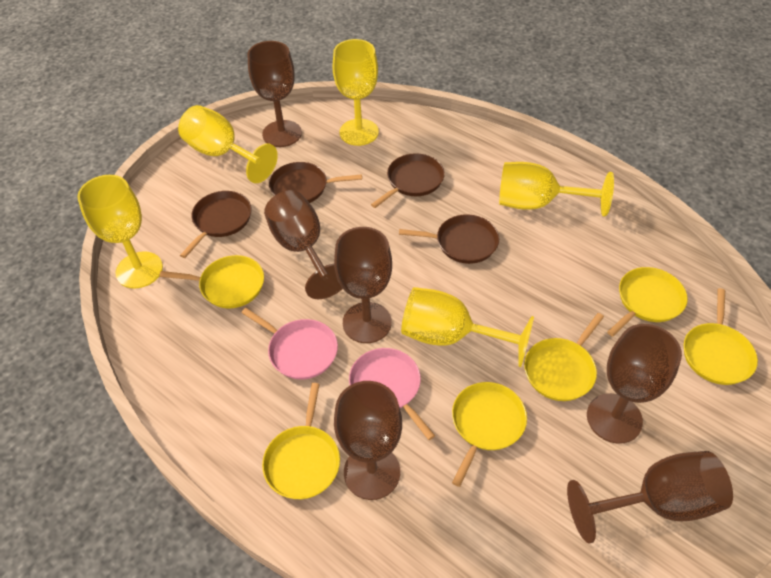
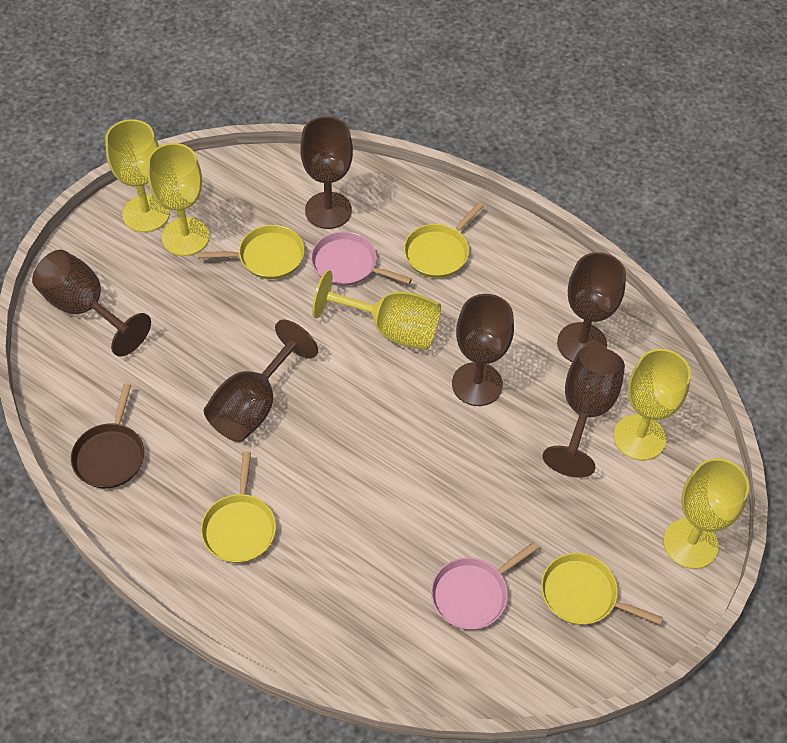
brown pan: 4 -> 1
yellow pan: 6 -> 4

